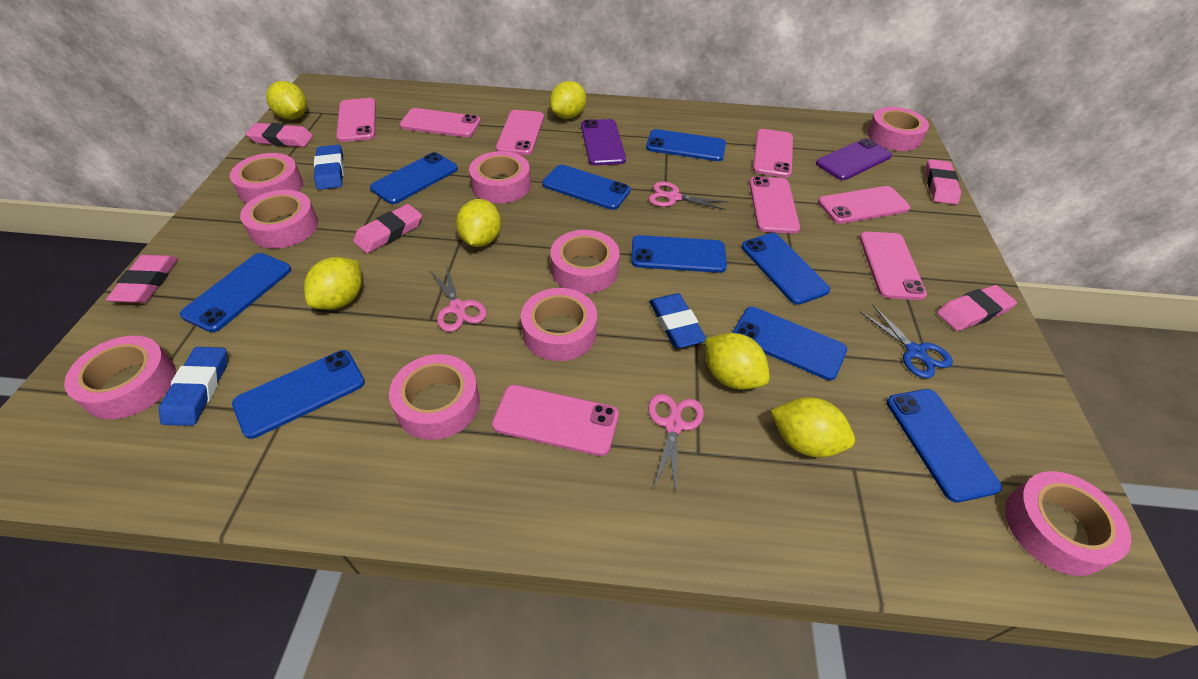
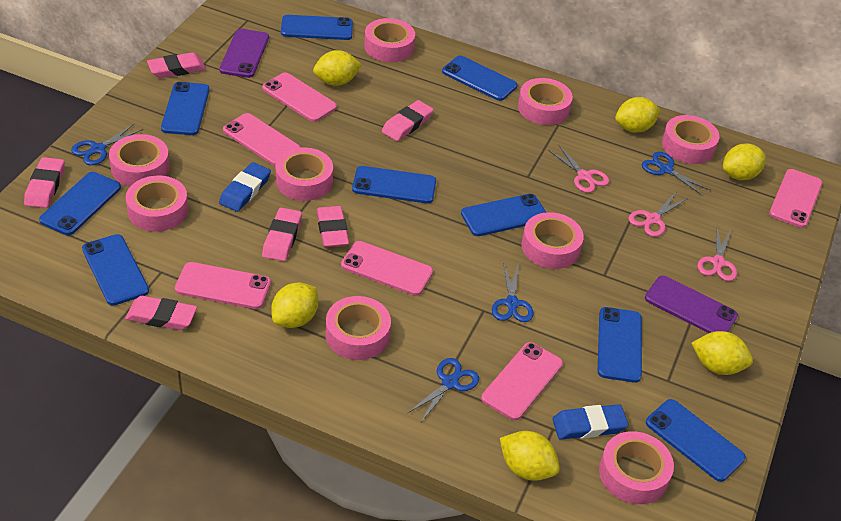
blue eraser: 3 -> 2
blue scissors: 1 -> 4
pink eraser: 5 -> 6
pink phone: 8 -> 6

